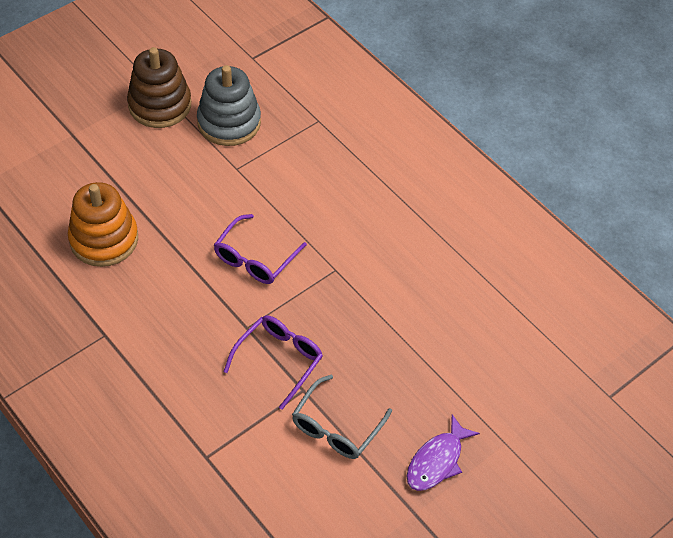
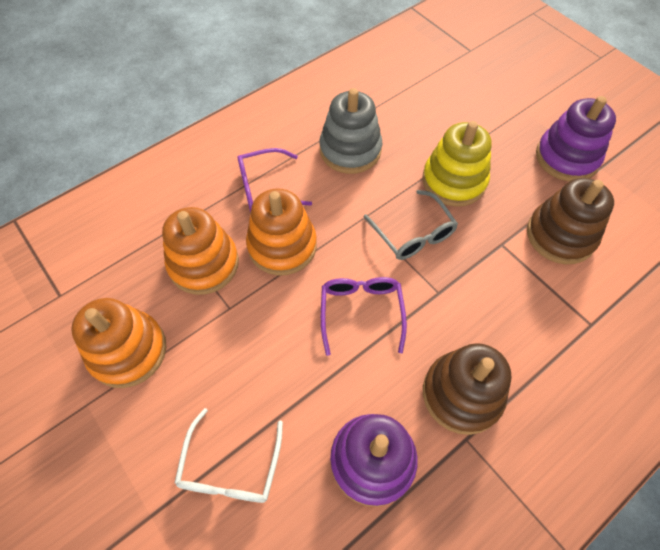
brown stacking toy: 1 -> 2
orange stacking toy: 1 -> 3
purple fish: 1 -> 0
purple stacking toy: 0 -> 2
white glasses: 0 -> 1
yellow stacking toy: 0 -> 1

